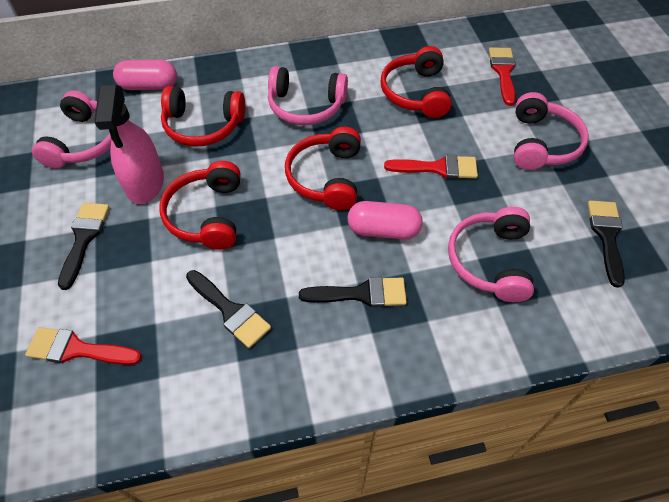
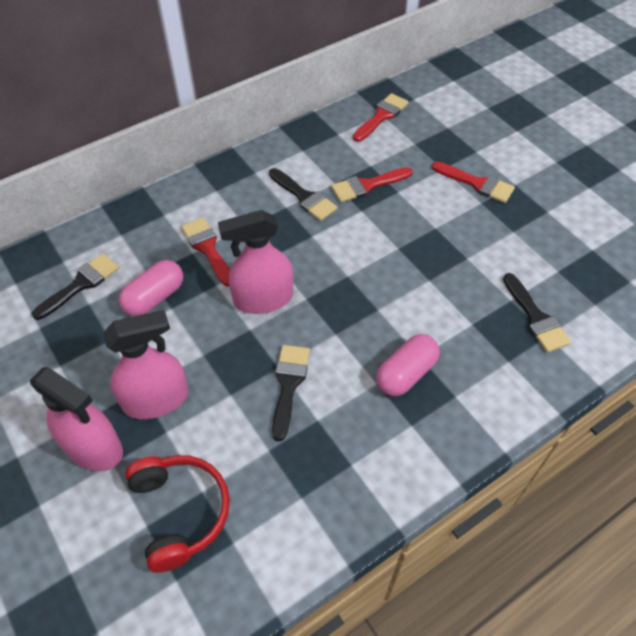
pink headphones: 4 -> 0
pink spray bottle: 1 -> 3
red brush: 3 -> 4
red headphones: 4 -> 1

